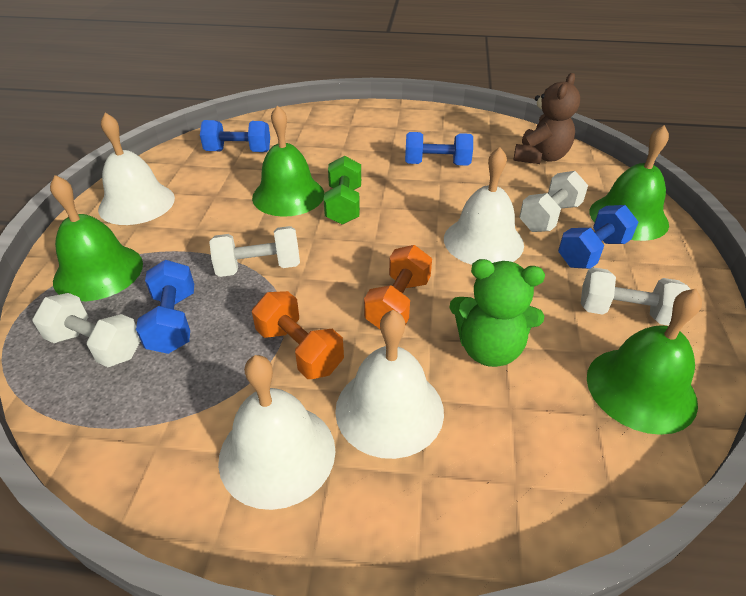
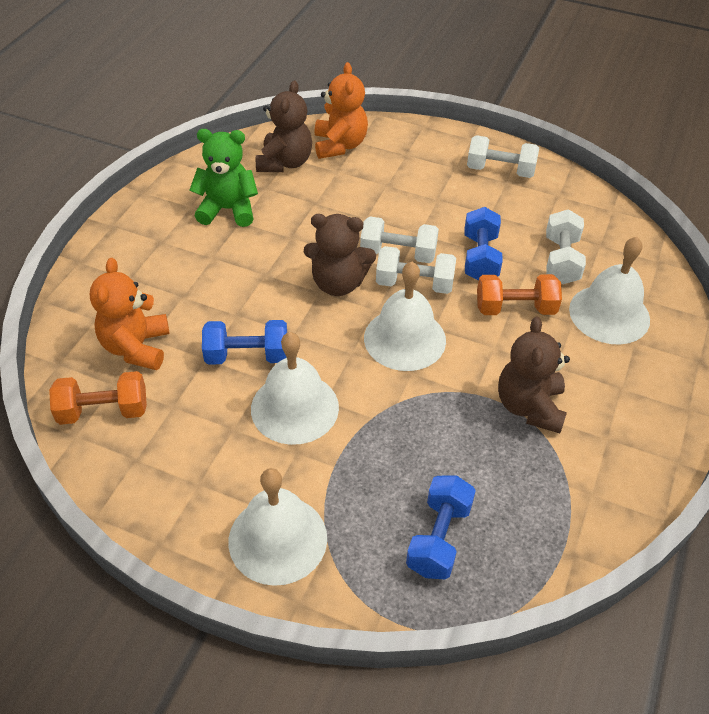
blue dumbbell: 4 -> 3
brown teddy bear: 1 -> 3
green bell: 4 -> 0
green dumbbell: 1 -> 0
orange teddy bear: 0 -> 2

